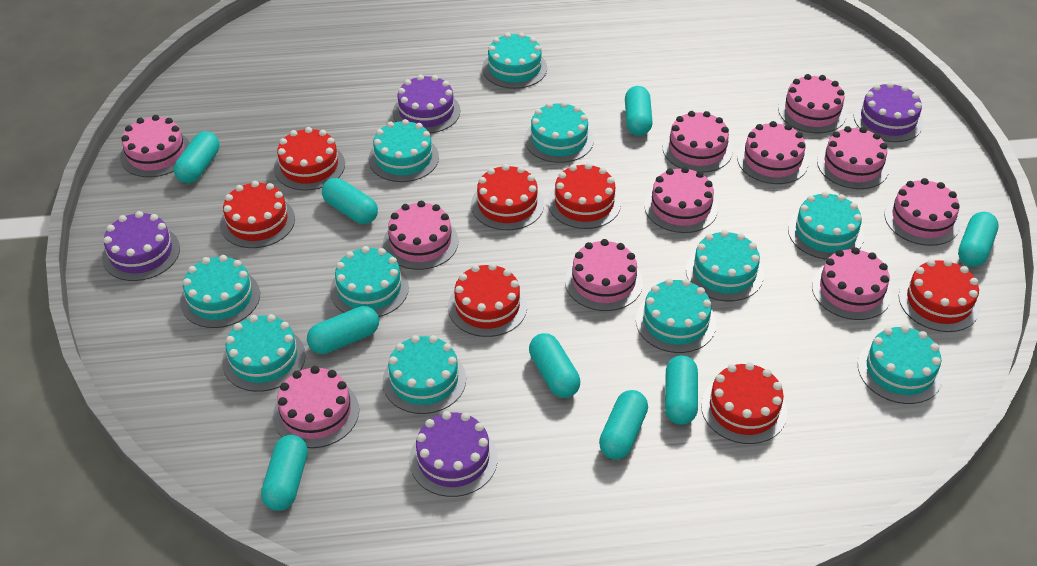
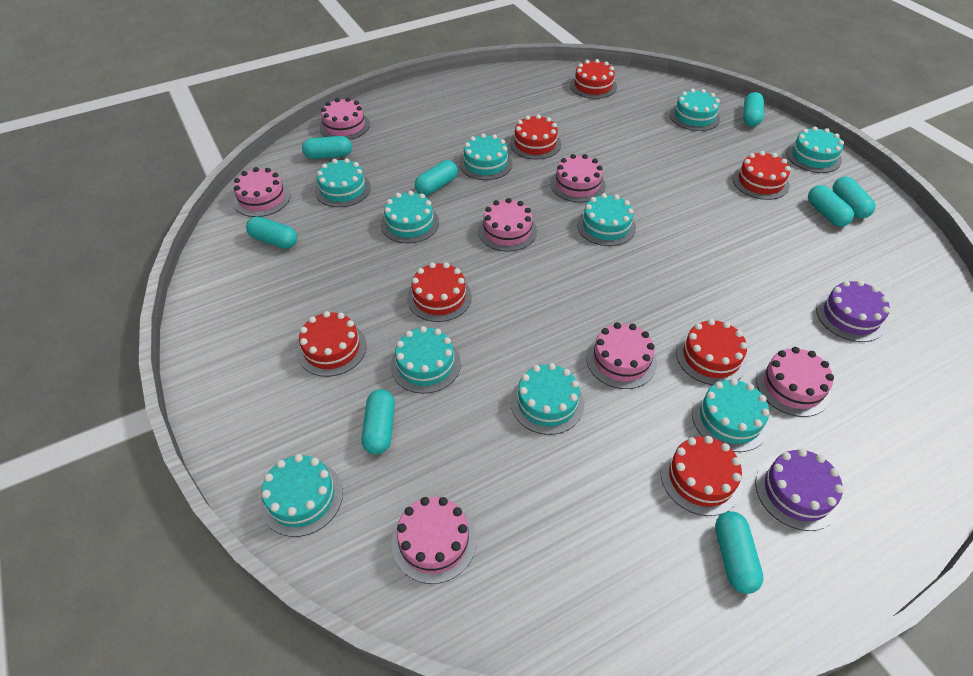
pink cake: 11 -> 7
purple cake: 4 -> 2
turquoise cake: 11 -> 10
turquoise capsule: 9 -> 8

